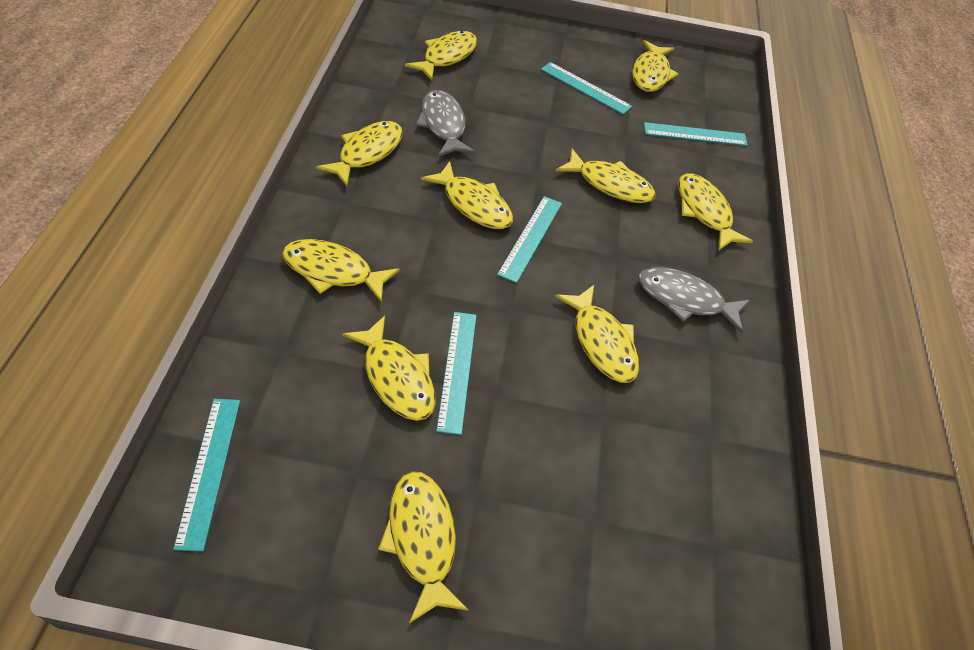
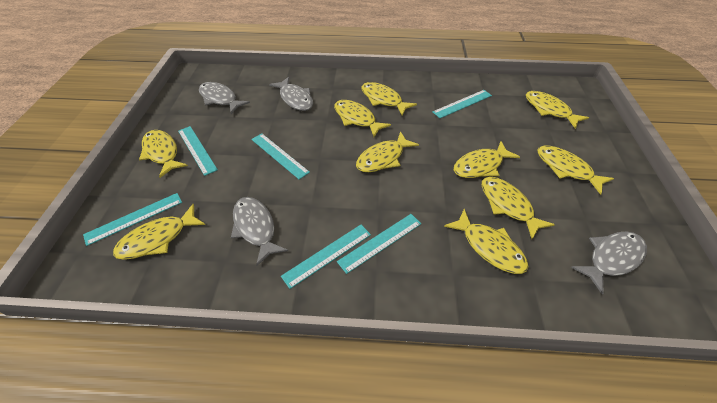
grey fish: 2 -> 4
turquoise ruler: 5 -> 6

